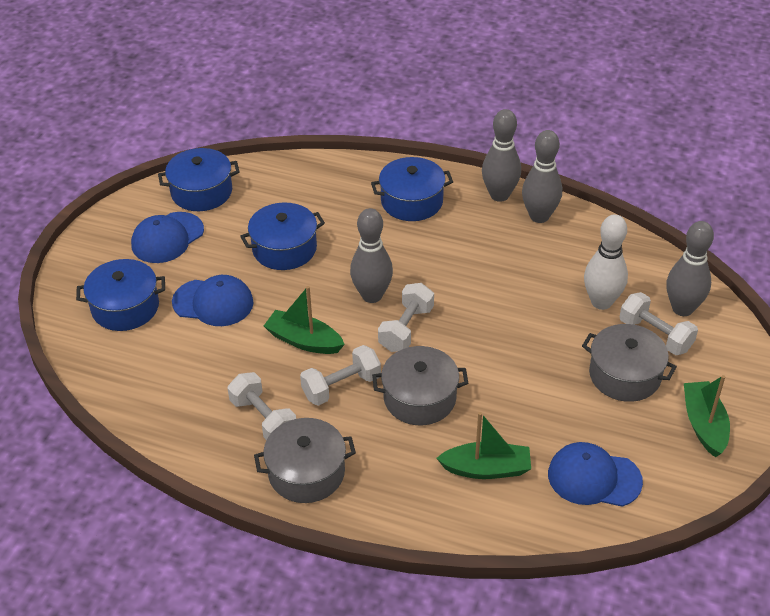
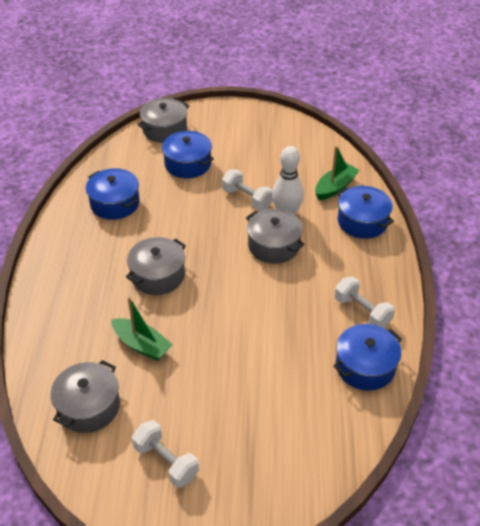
blue cap: 3 -> 0
green boat: 3 -> 2
grey bowling pin: 4 -> 0
grey pot: 3 -> 4
white dumbbell: 4 -> 3

